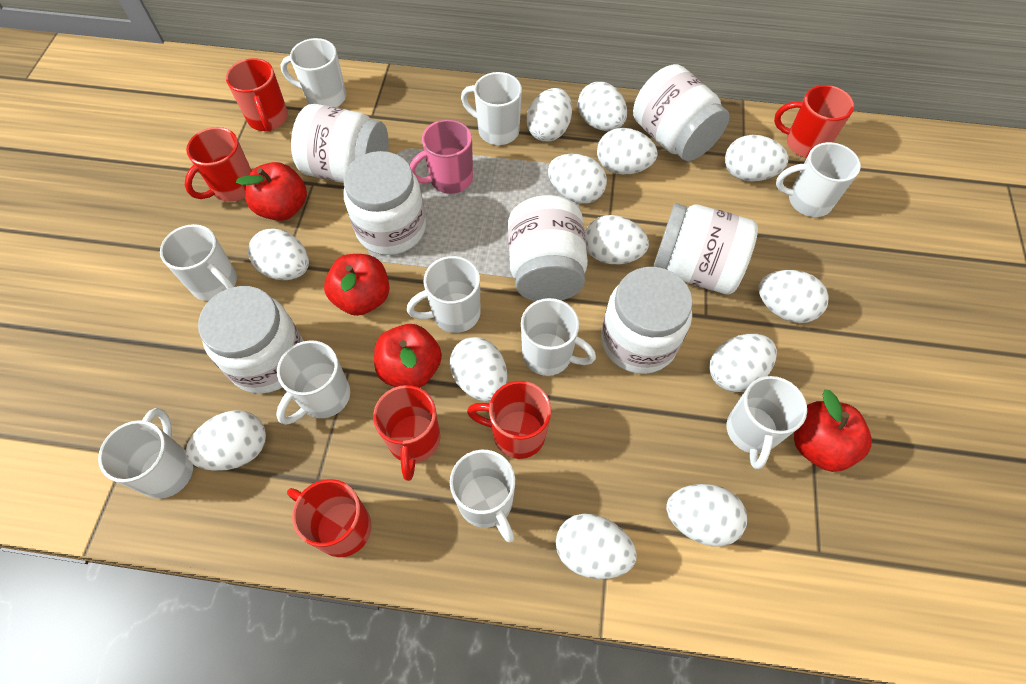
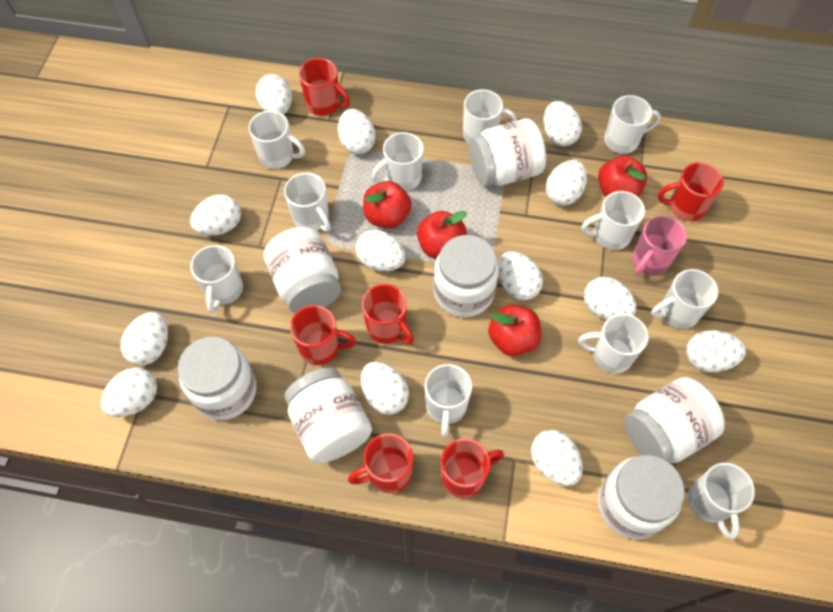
white mug: 10 -> 11

